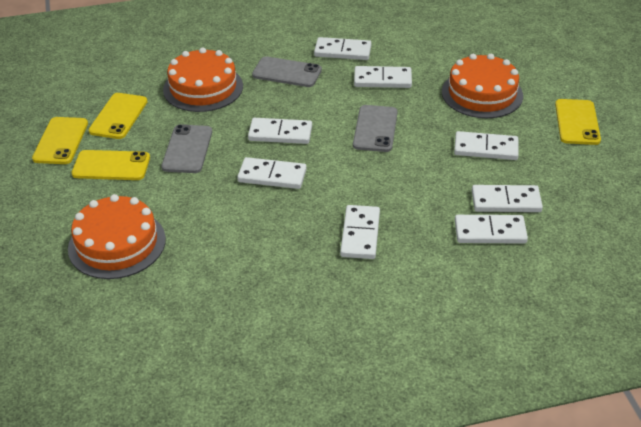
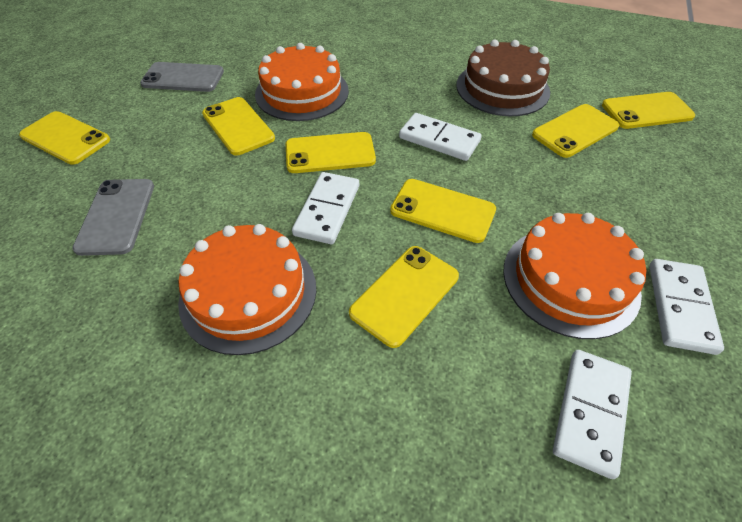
brown cake: 0 -> 1
grey phone: 3 -> 2
white domino: 8 -> 4
yellow phone: 4 -> 7

